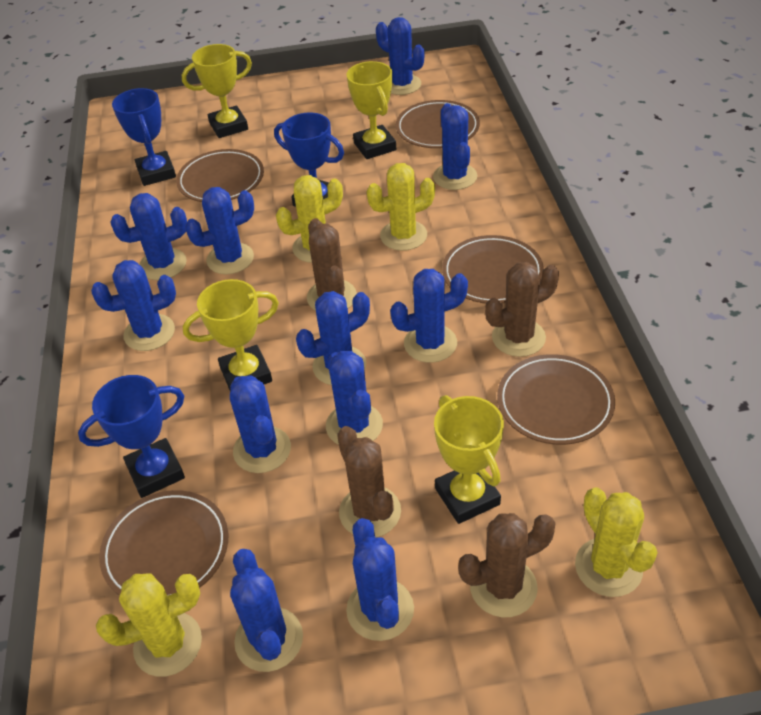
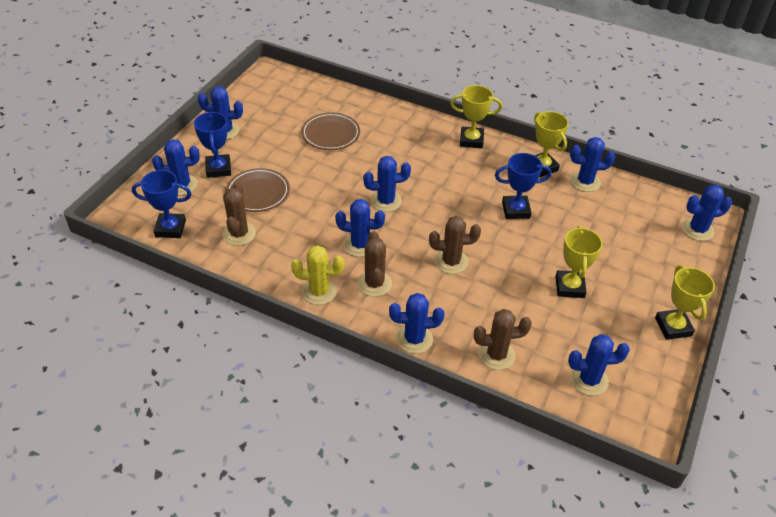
blue cactus: 11 -> 8
brown plate: 5 -> 2
yellow cactus: 4 -> 1

